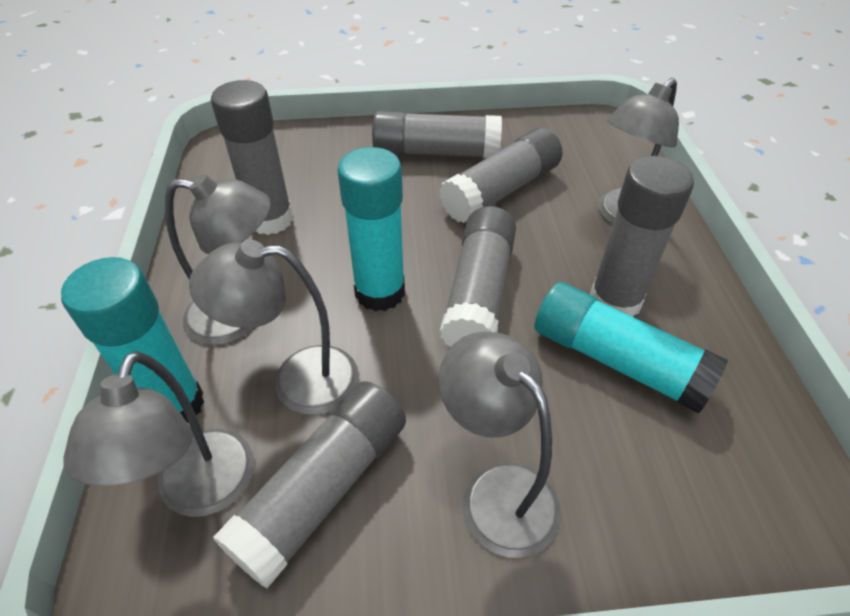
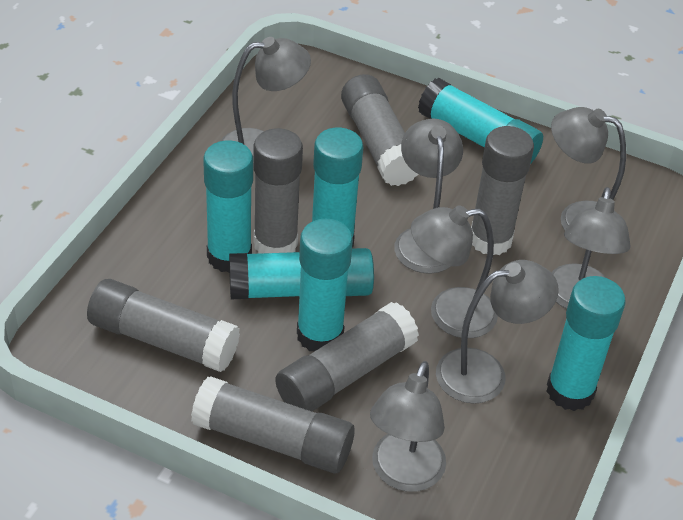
grey lamp: 5 -> 7
turquoise glue stick: 3 -> 6

